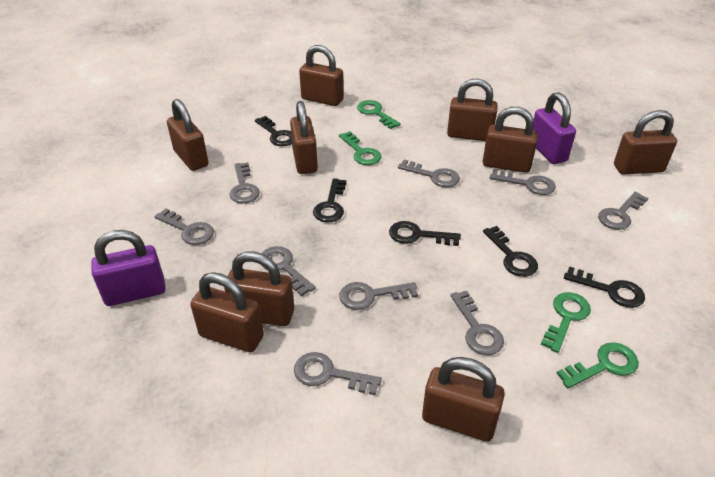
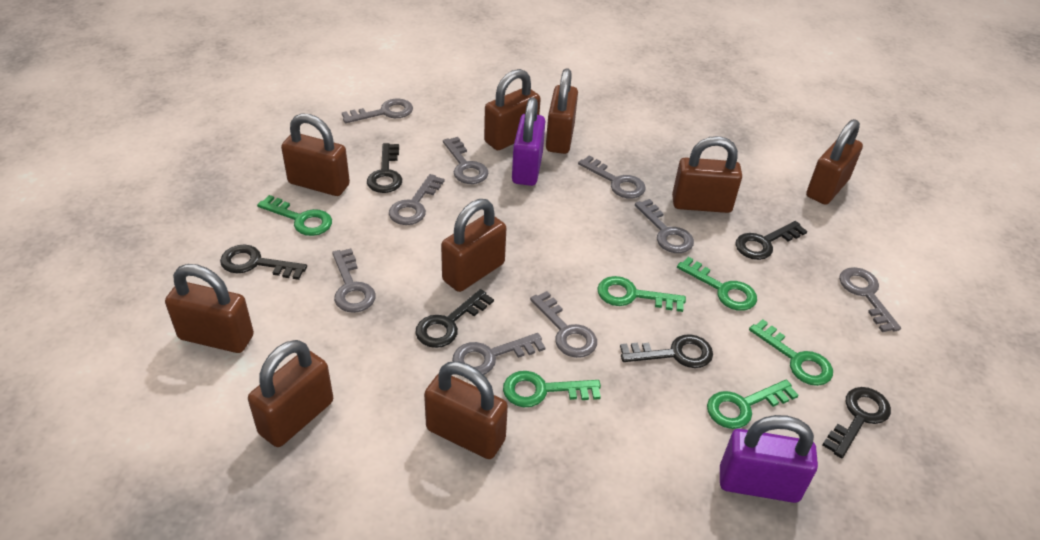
black key: 5 -> 6
green key: 4 -> 6

